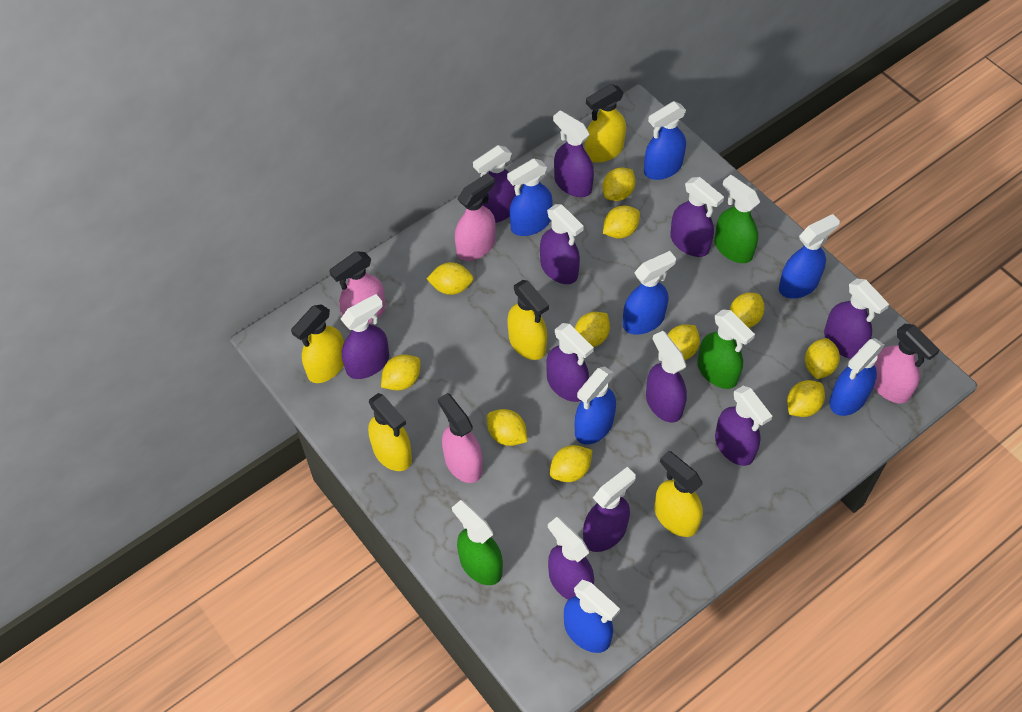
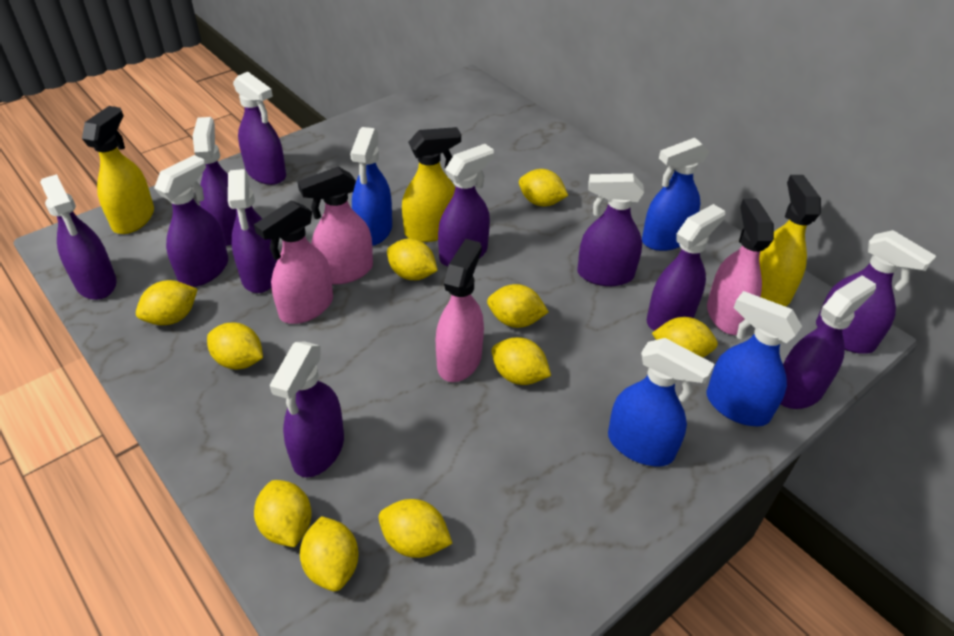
blue spray bottle: 7 -> 4
green spray bottle: 3 -> 0
yellow lemon: 11 -> 10
yellow spray bottle: 5 -> 3

